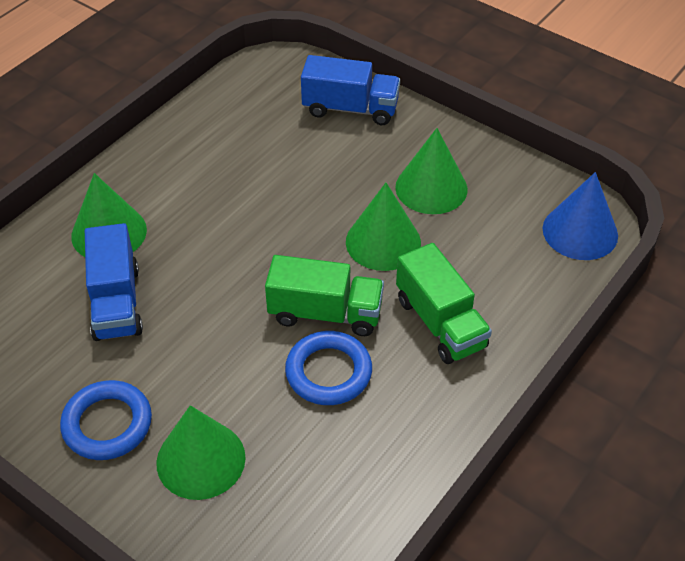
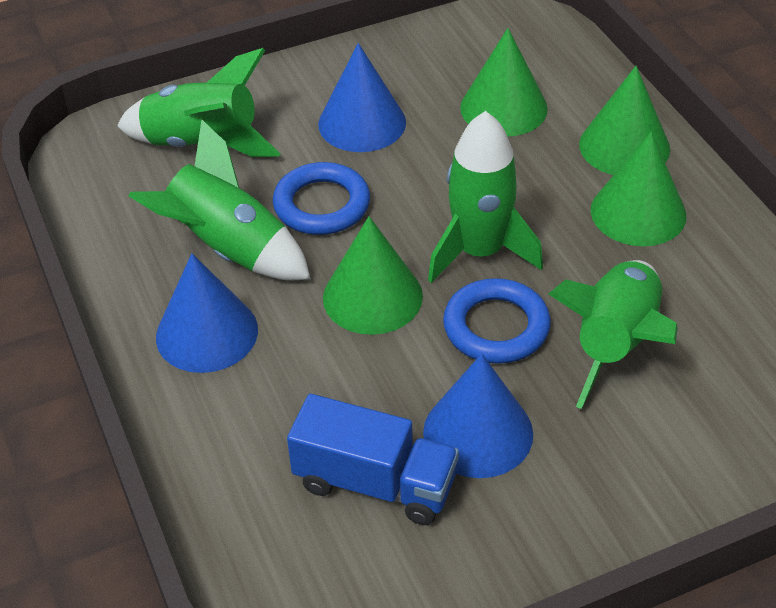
blue cone: 1 -> 3
blue truck: 2 -> 1
green rocket: 0 -> 4
green truck: 2 -> 0

